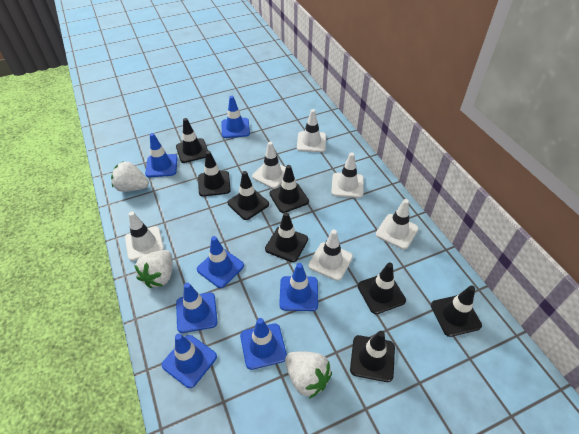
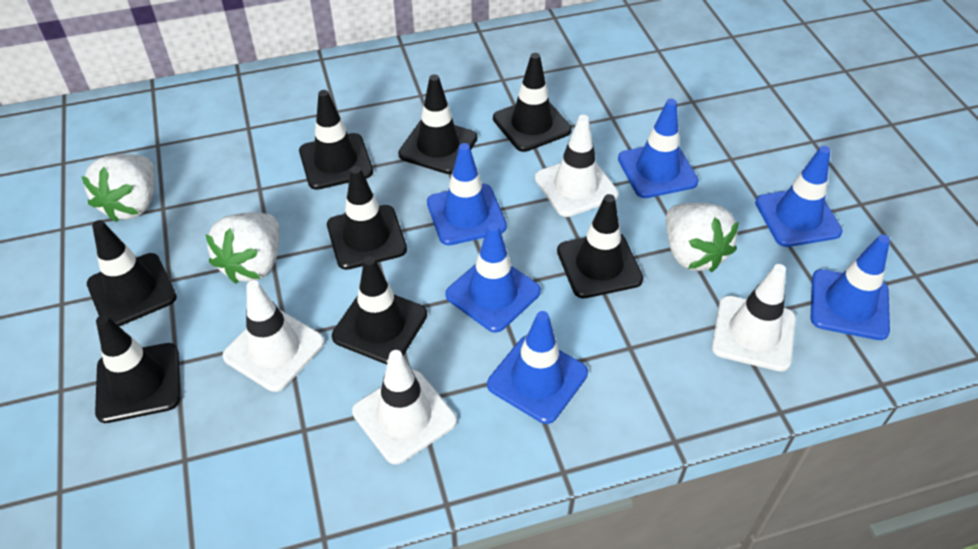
blue traffic cone: 7 -> 6
white traffic cone: 6 -> 4

